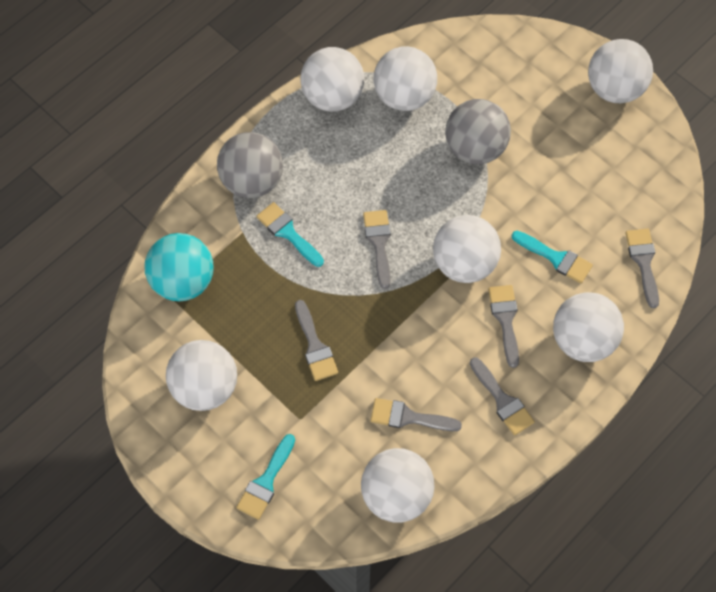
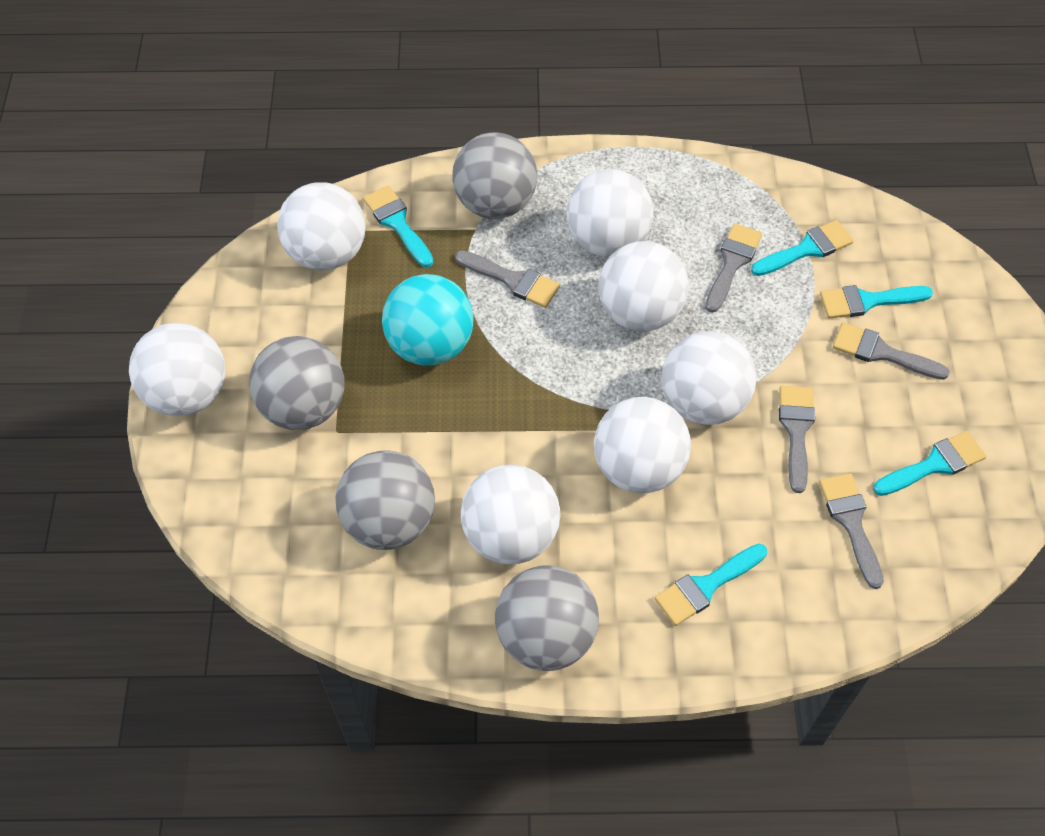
grey ball: 2 -> 4
grey brush: 6 -> 5
turquoise brush: 3 -> 5

